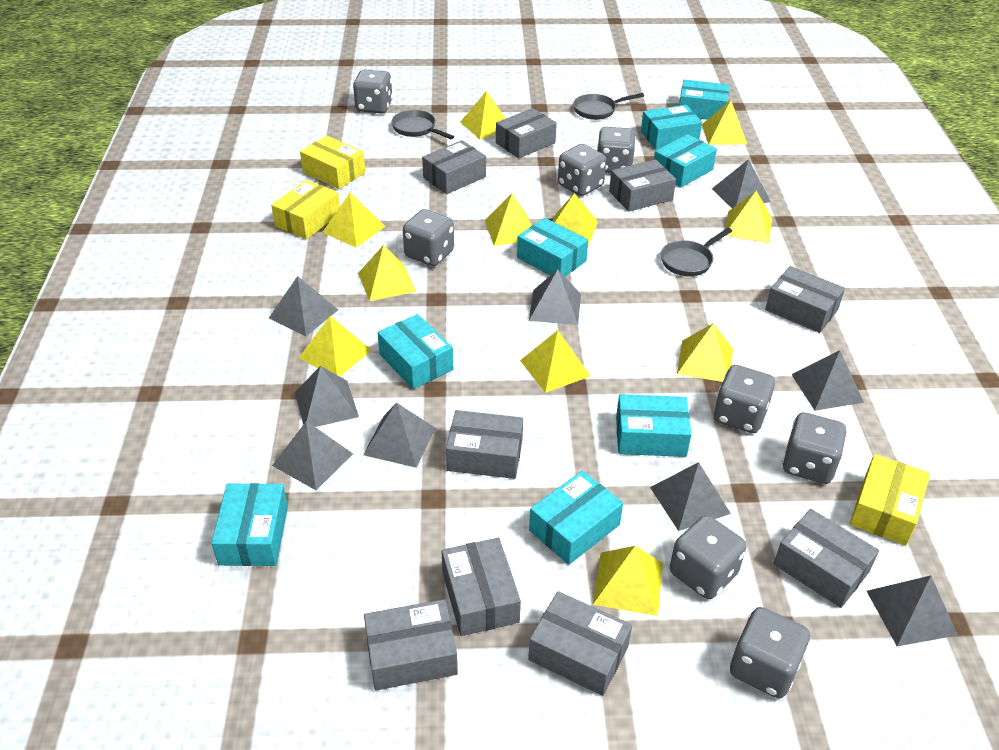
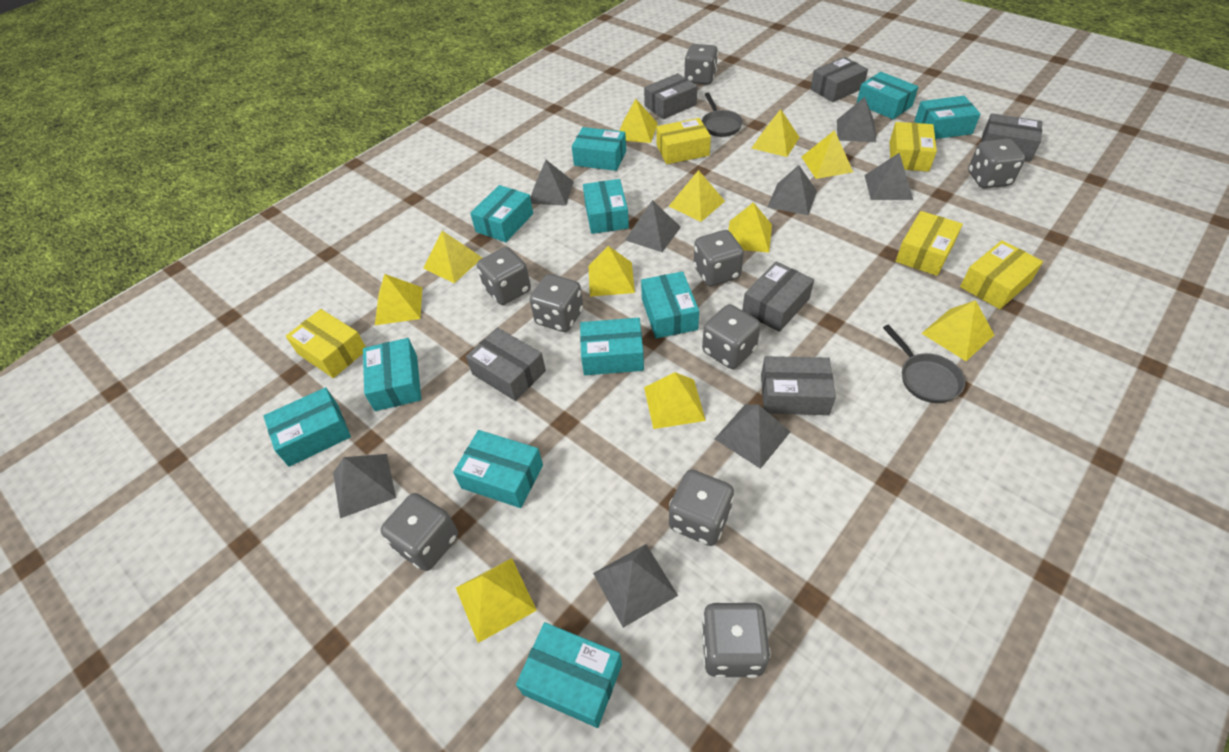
grey box: 9 -> 6
grey dice: 8 -> 9
grey pan: 3 -> 2
grey pyramid: 9 -> 8
turquoise box: 8 -> 11
yellow box: 3 -> 5

